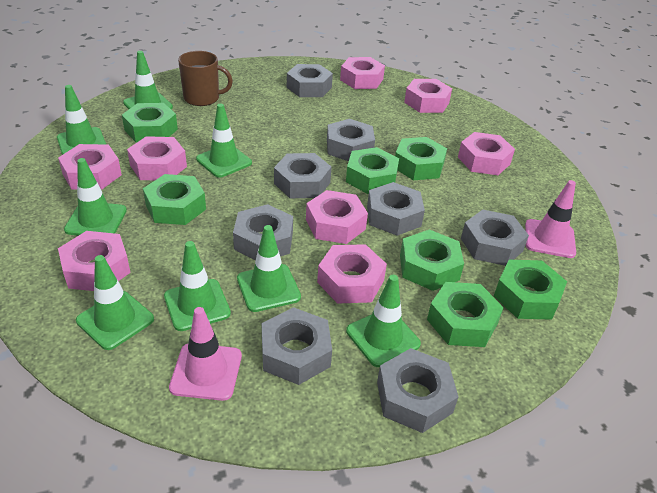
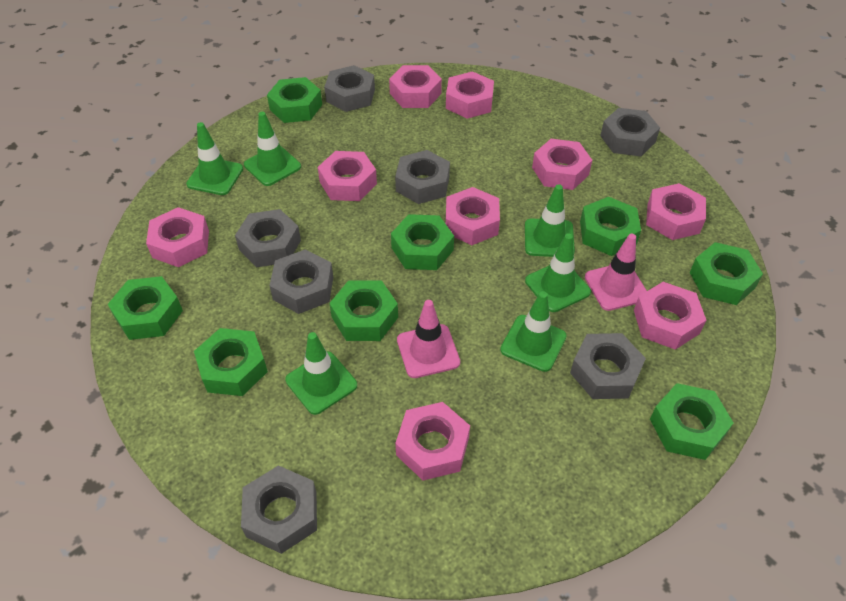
brown mug: 1 -> 0
green nut: 7 -> 8
green traffic cone: 8 -> 6
grey nut: 8 -> 7
pink nut: 8 -> 9

